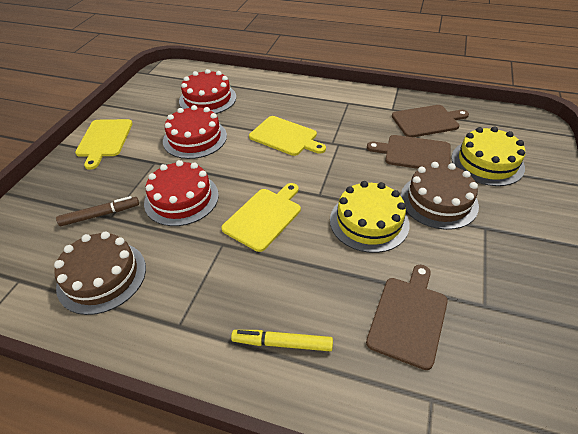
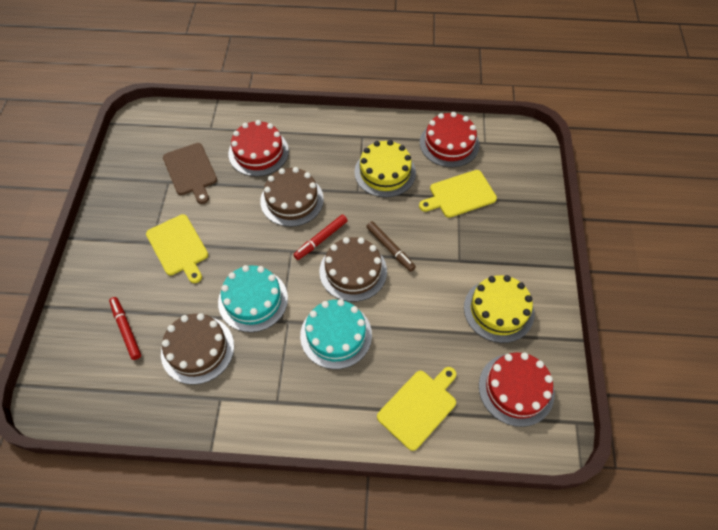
brown cake: 2 -> 3
brown cutting board: 3 -> 1
red marker: 0 -> 2
turquoise cake: 0 -> 2
yellow marker: 1 -> 0

